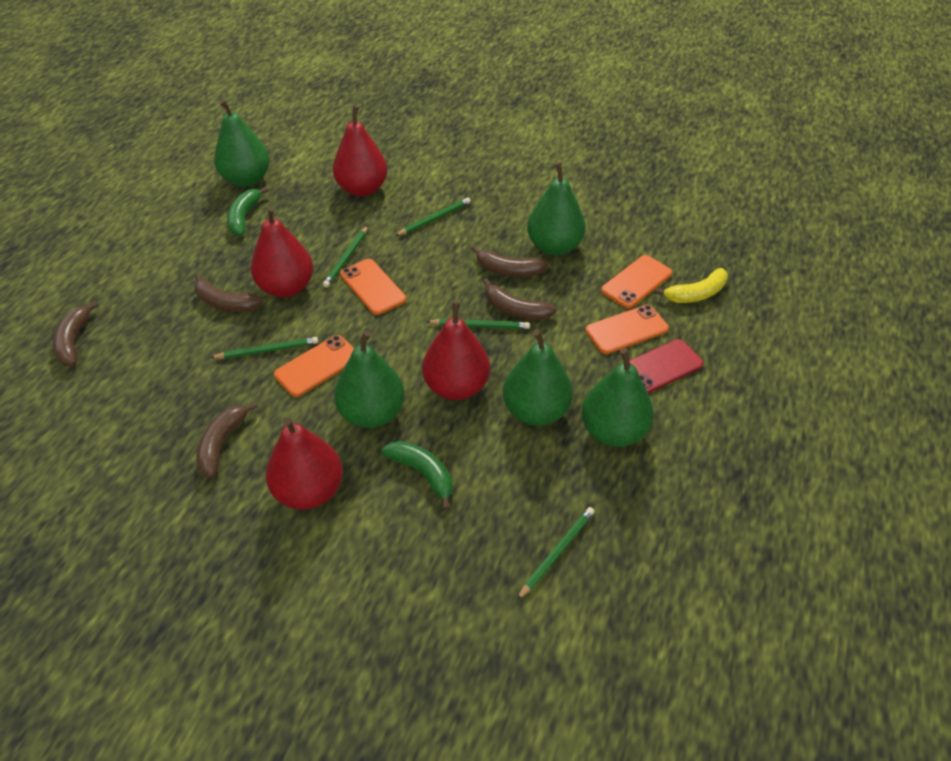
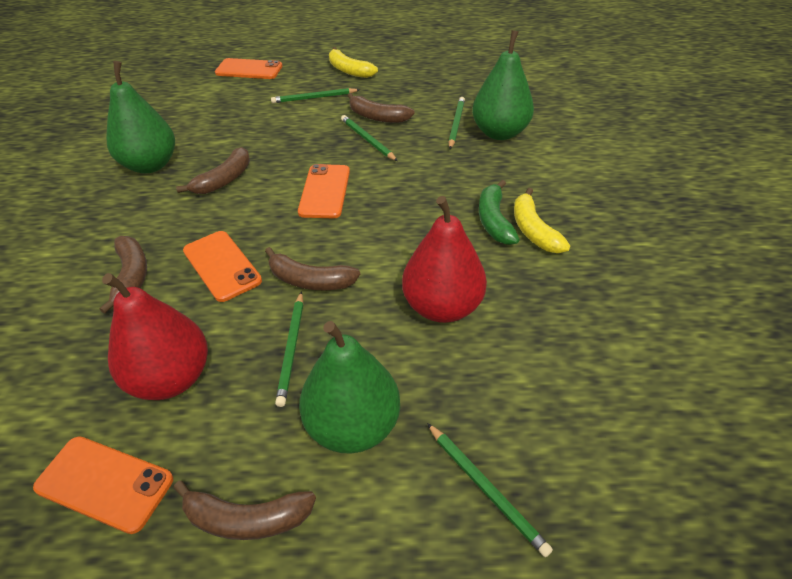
green banana: 2 -> 1
green pear: 5 -> 3
red pear: 4 -> 2
red phone: 1 -> 0
yellow banana: 1 -> 2

